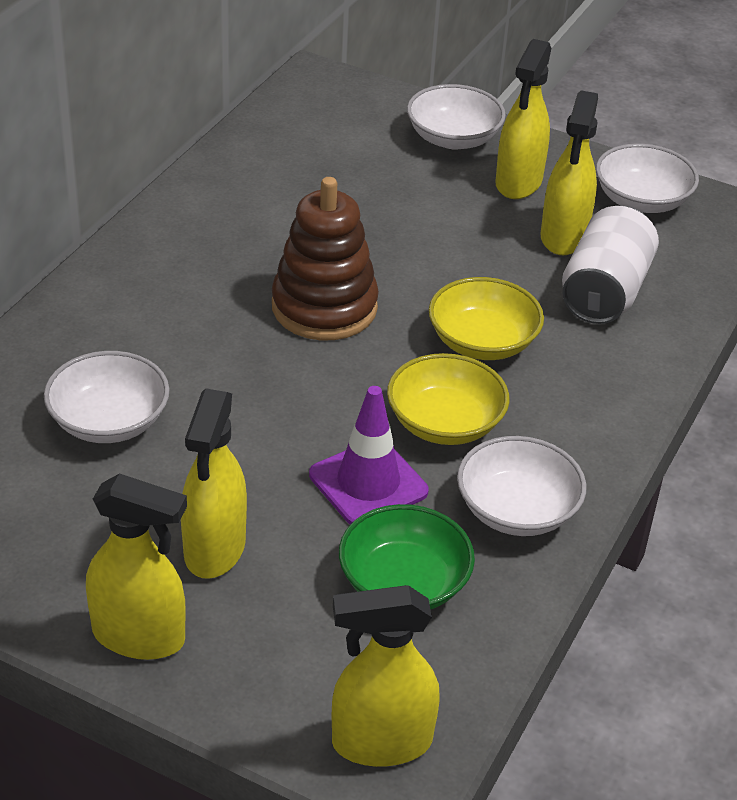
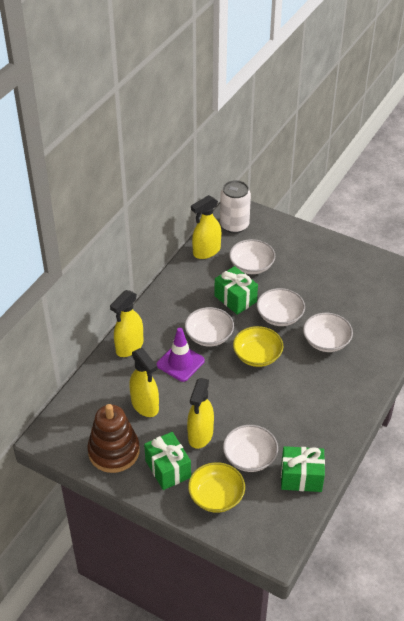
green bowl: 1 -> 0
green gift: 0 -> 3
white bowl: 4 -> 5
yellow spray bottle: 5 -> 4

